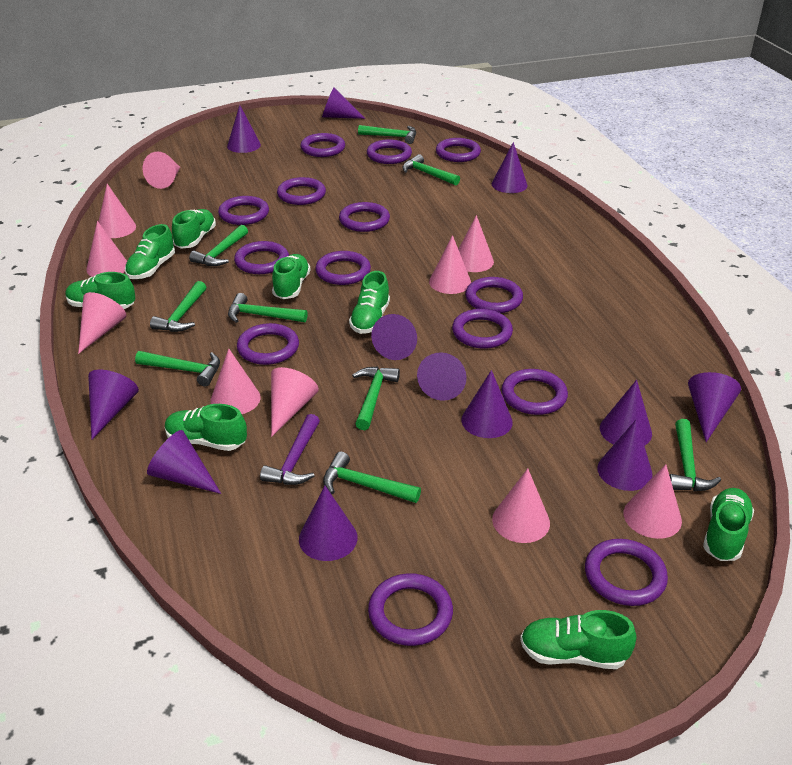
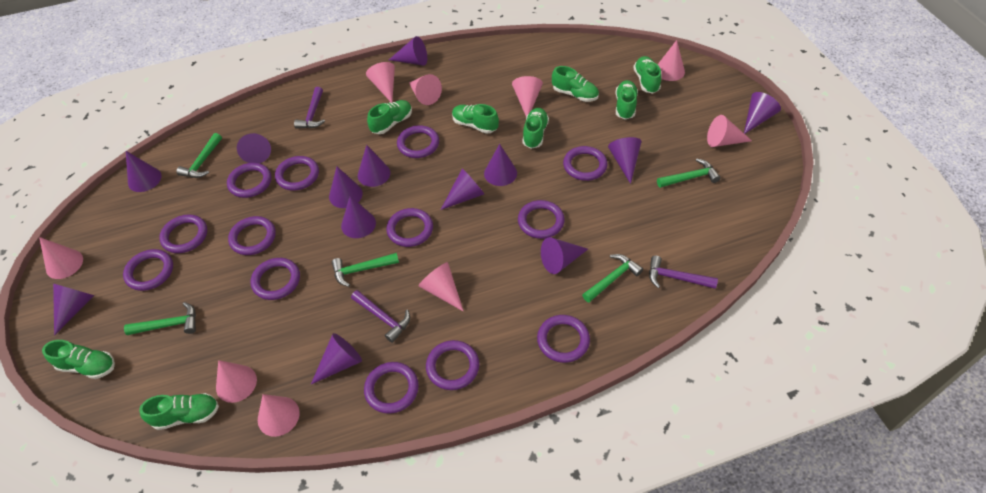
green hammer: 9 -> 5
pink cone: 10 -> 9
purple cone: 12 -> 13
purple hammer: 1 -> 3
purple ring: 14 -> 13

